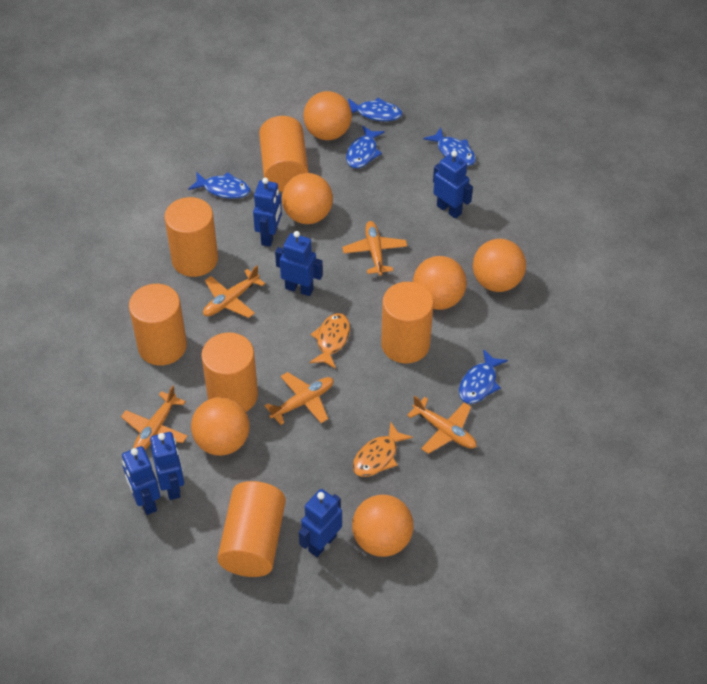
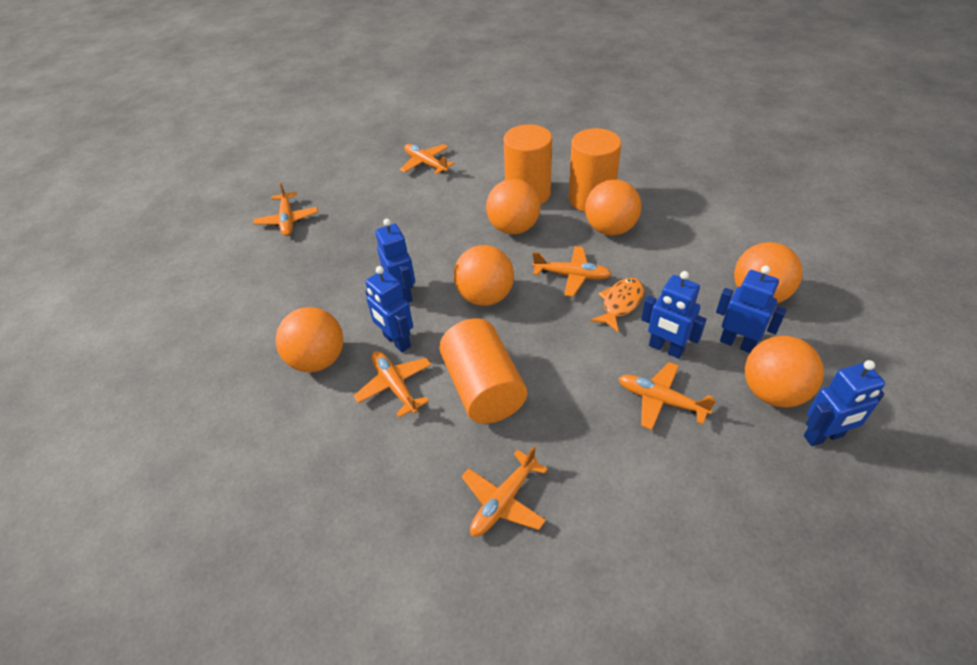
blue fish: 5 -> 0
blue robot: 6 -> 5
orange cylinder: 6 -> 3
orange fish: 2 -> 1
orange plane: 5 -> 6

